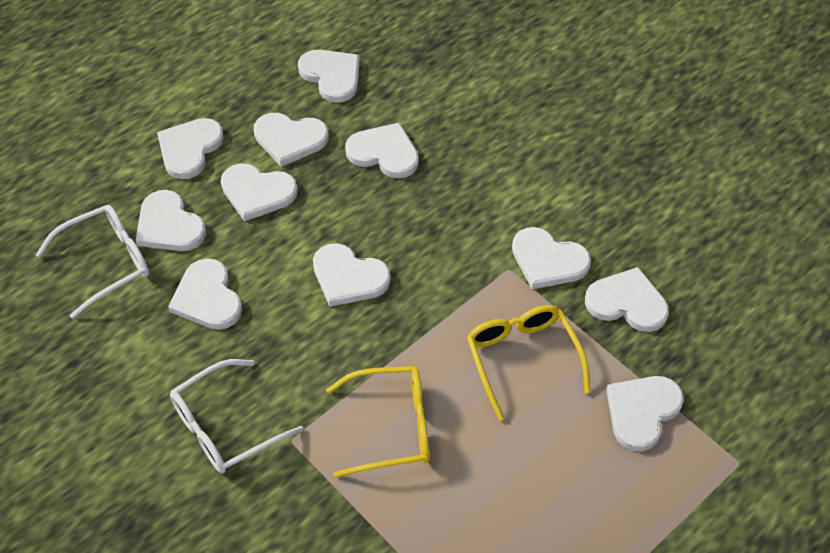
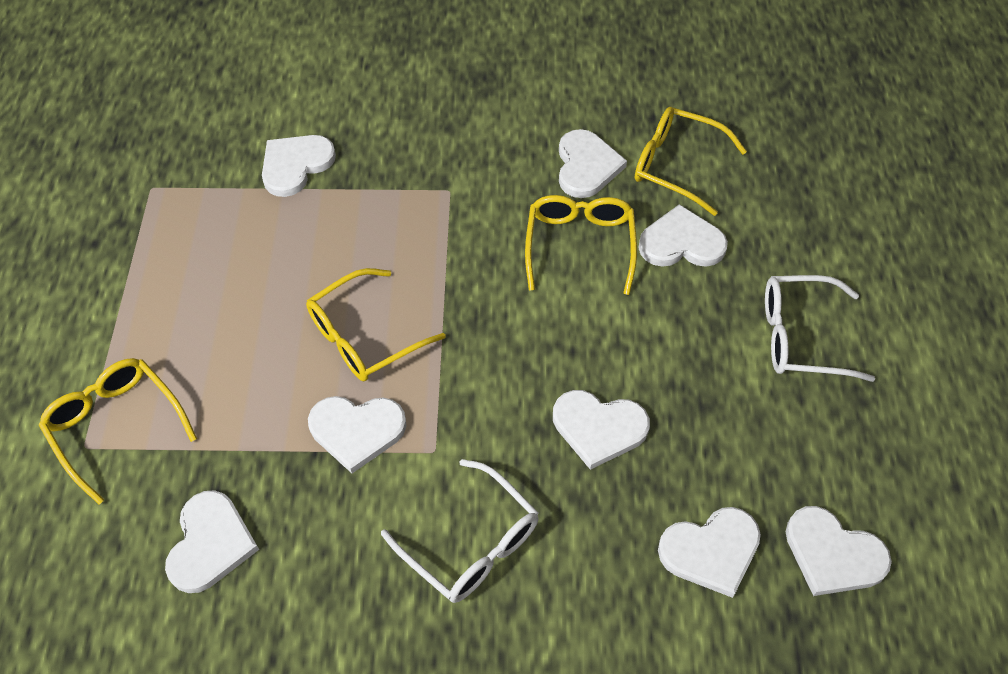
white heart: 11 -> 8
yellow glasses: 2 -> 4

